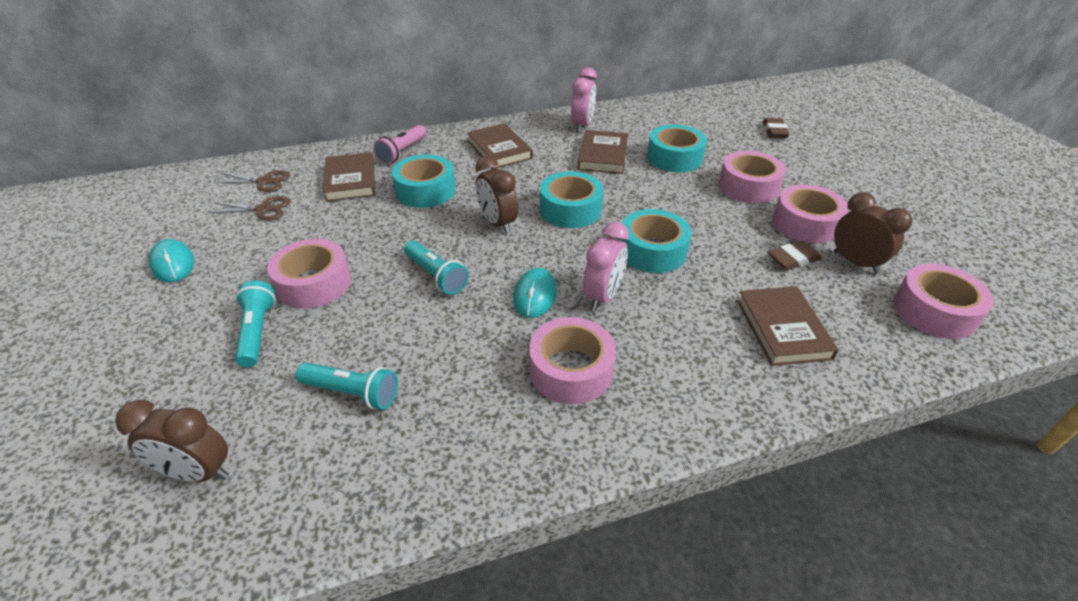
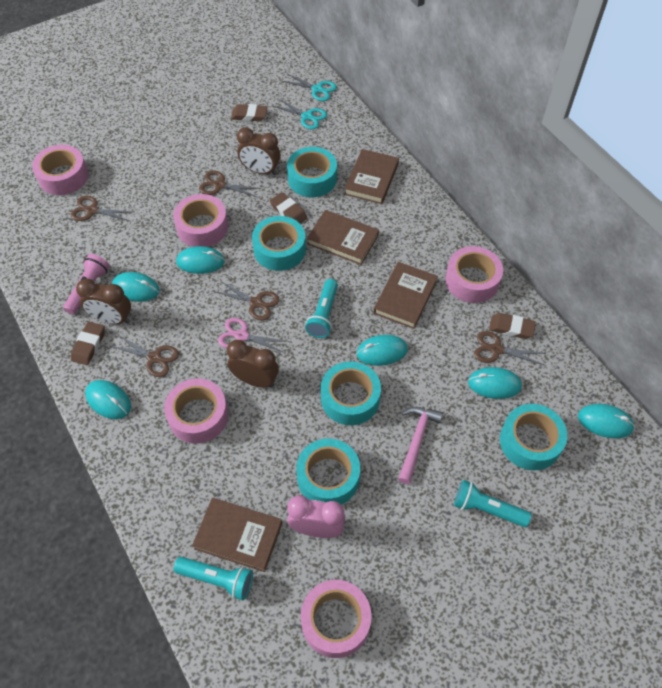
brown eraser: 2 -> 4
brown scissors: 2 -> 5
pink clock: 2 -> 1
pink hammer: 0 -> 1
pink scissors: 0 -> 1
turquoise mouse: 2 -> 6
turquoise scissors: 0 -> 2
turquoise tape: 4 -> 5

